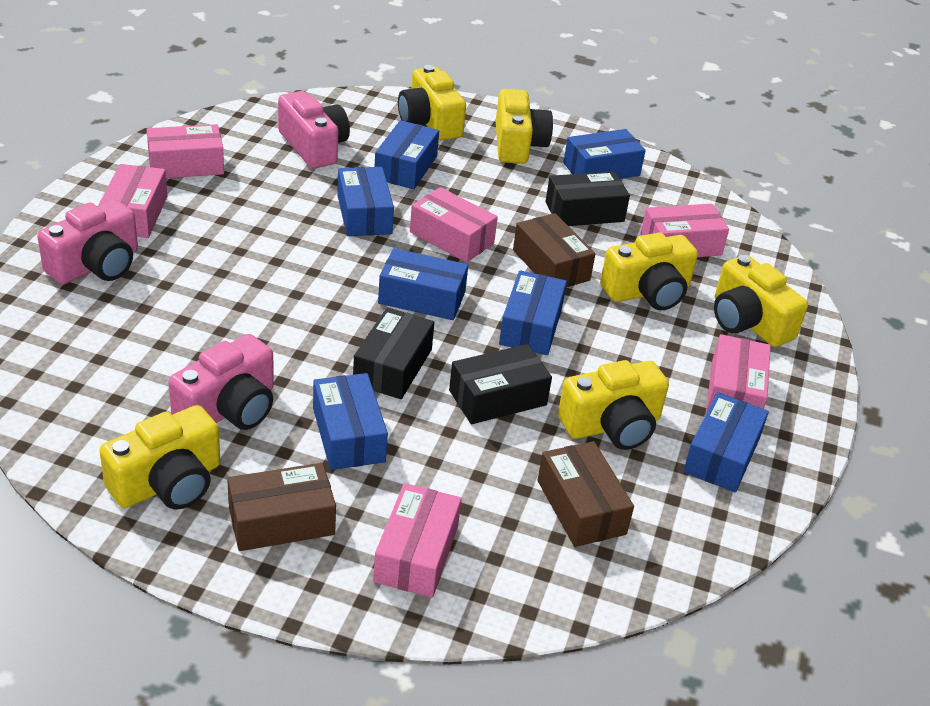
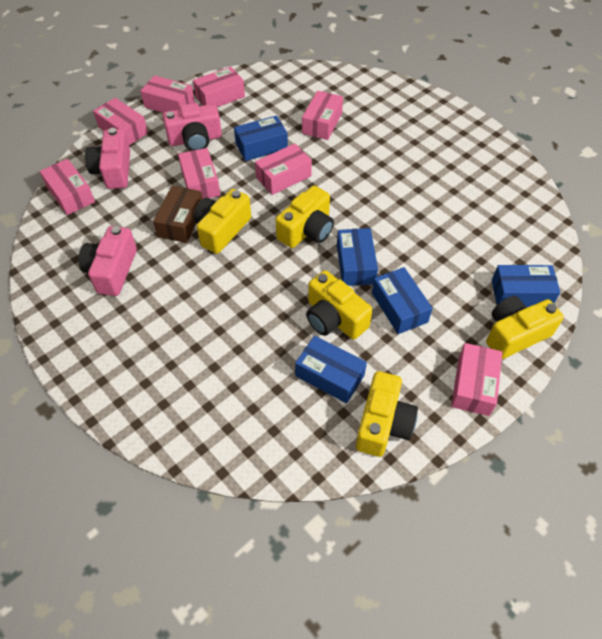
black box: 3 -> 0
blue box: 7 -> 5
brown box: 3 -> 1
pink box: 6 -> 8
yellow camera: 6 -> 5

